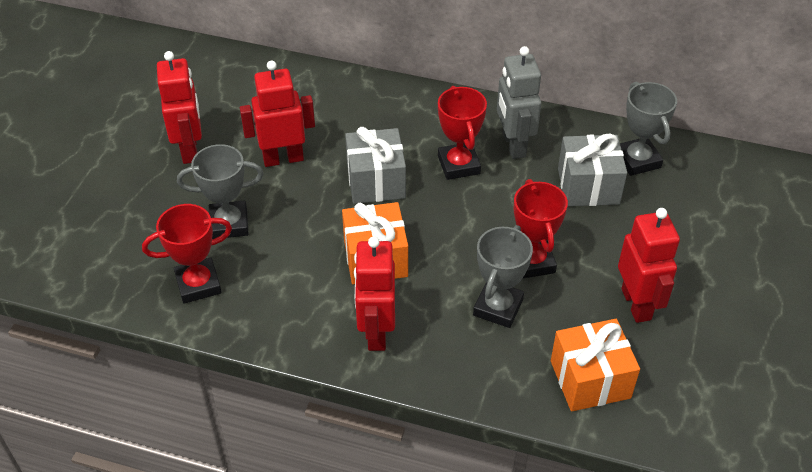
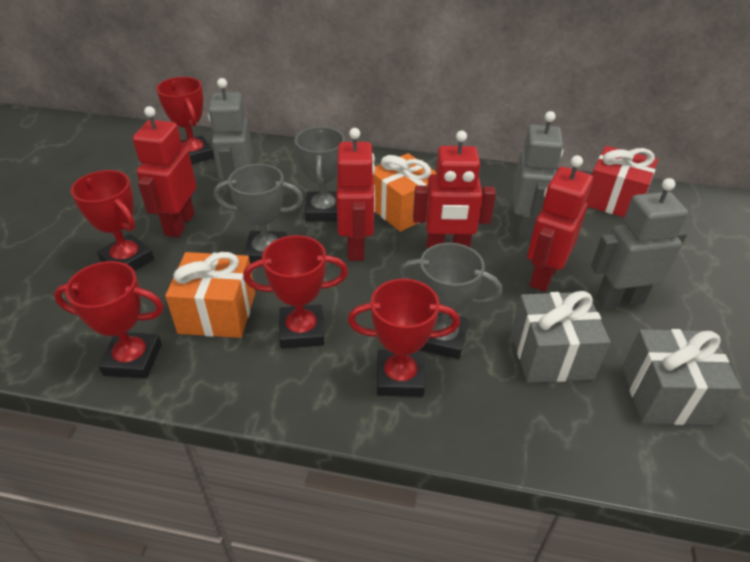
grey robot: 1 -> 3
red gift: 0 -> 1
red trophy: 3 -> 5

